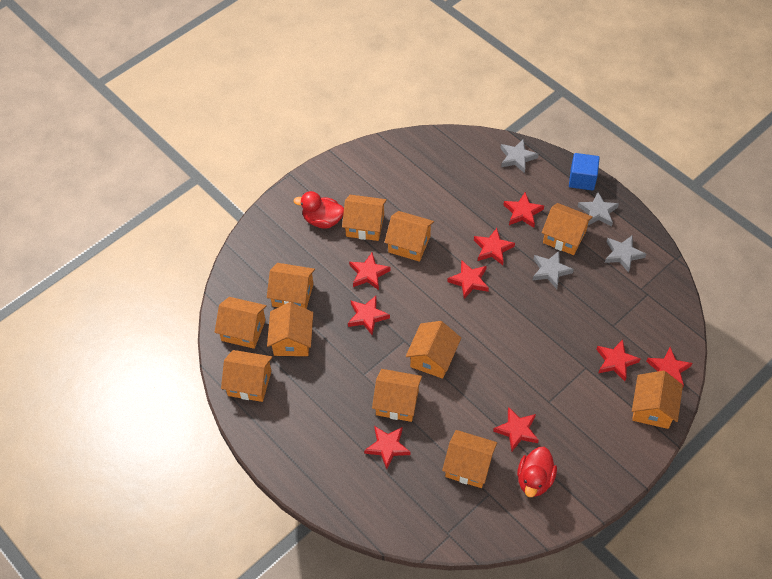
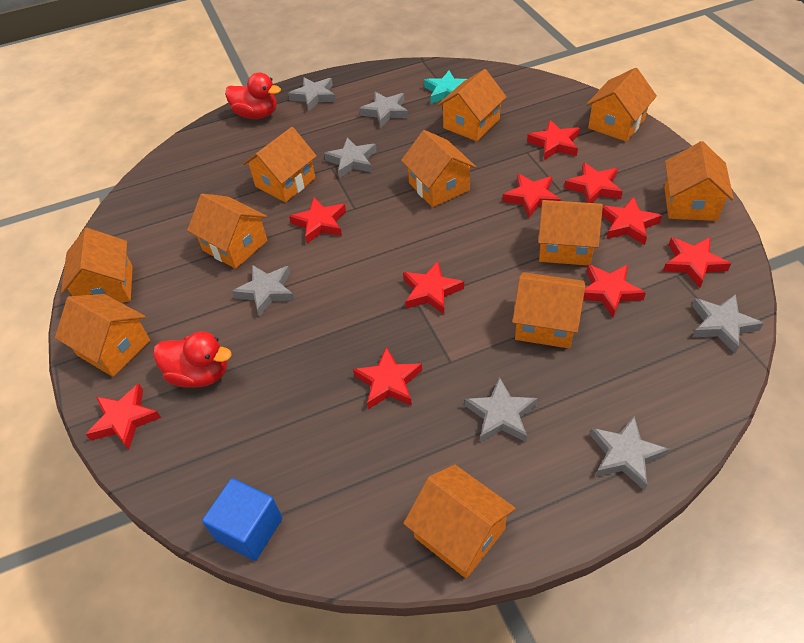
grey star: 4 -> 7
red star: 9 -> 10
turquoise star: 0 -> 1

